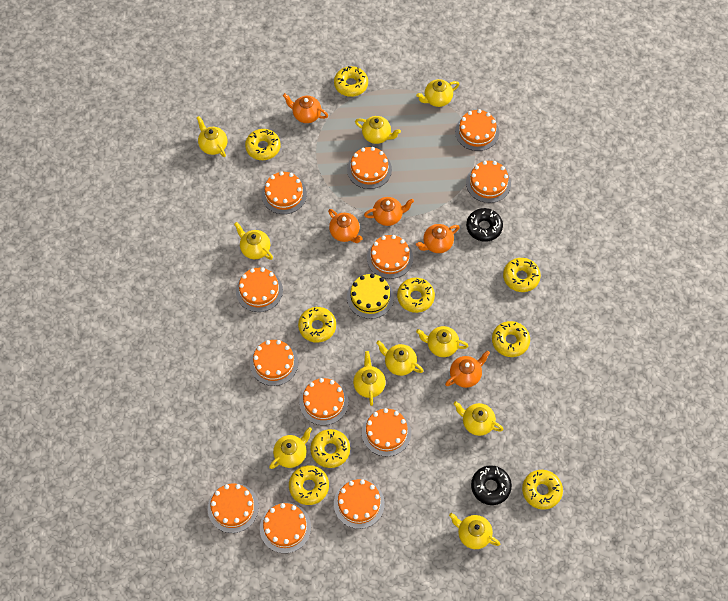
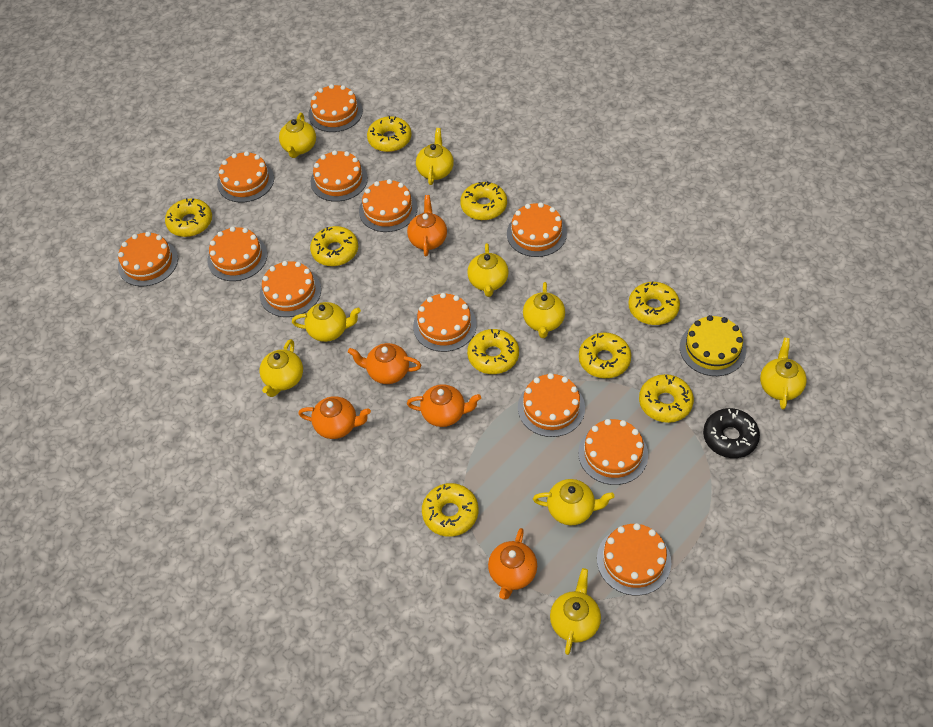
black donut: 2 -> 1
yellow teapot: 10 -> 9

